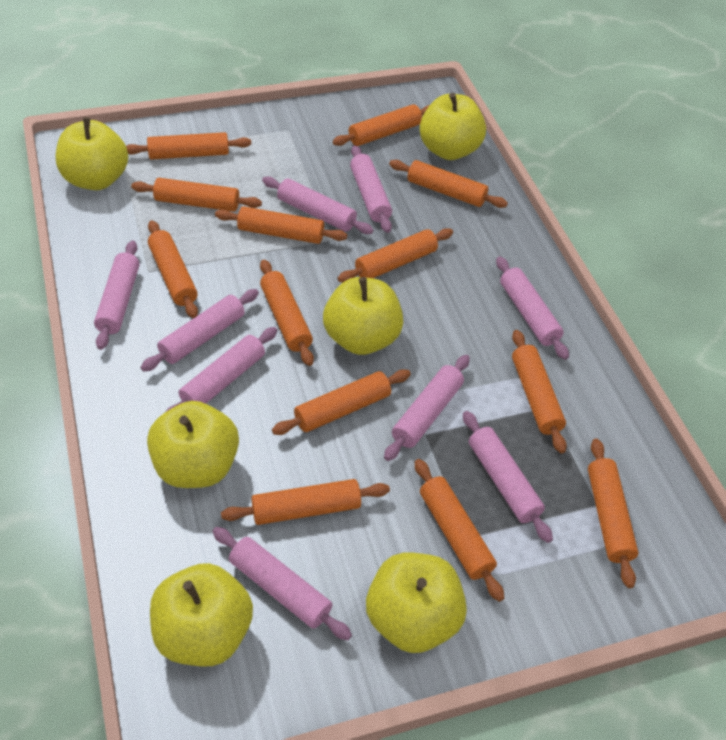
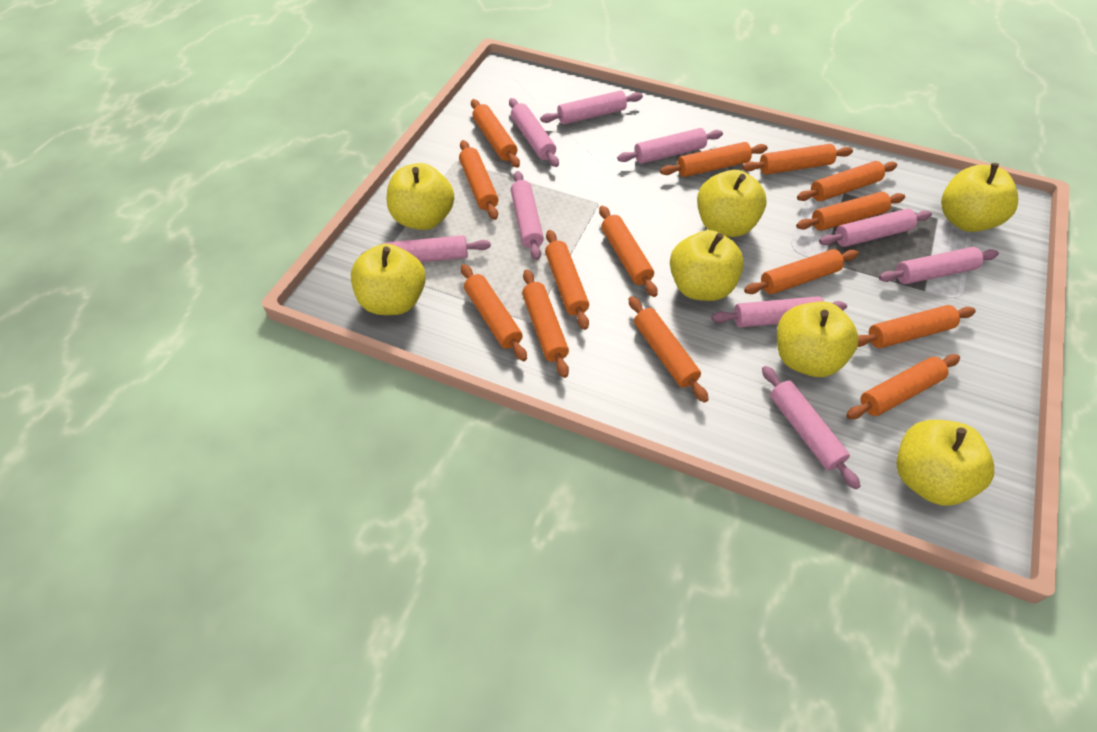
orange rolling pin: 13 -> 14
yellow apple: 6 -> 7

